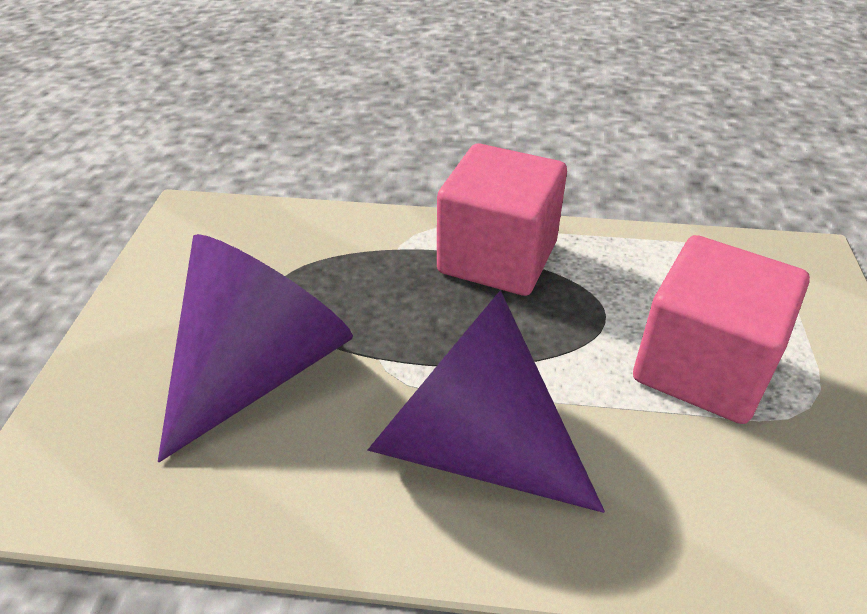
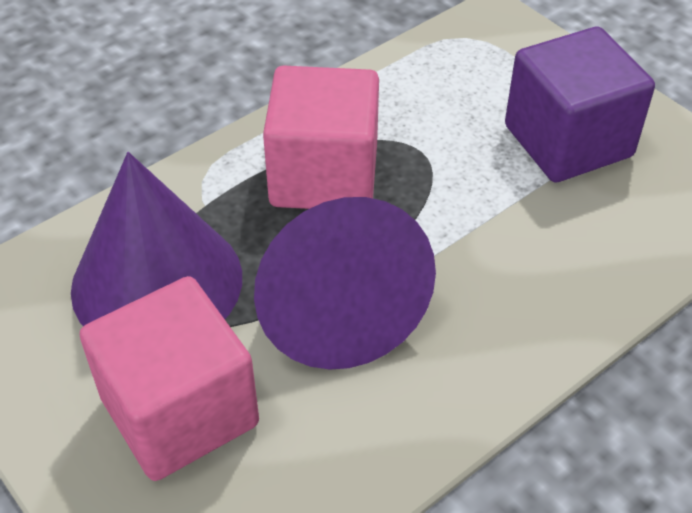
purple cube: 0 -> 1

